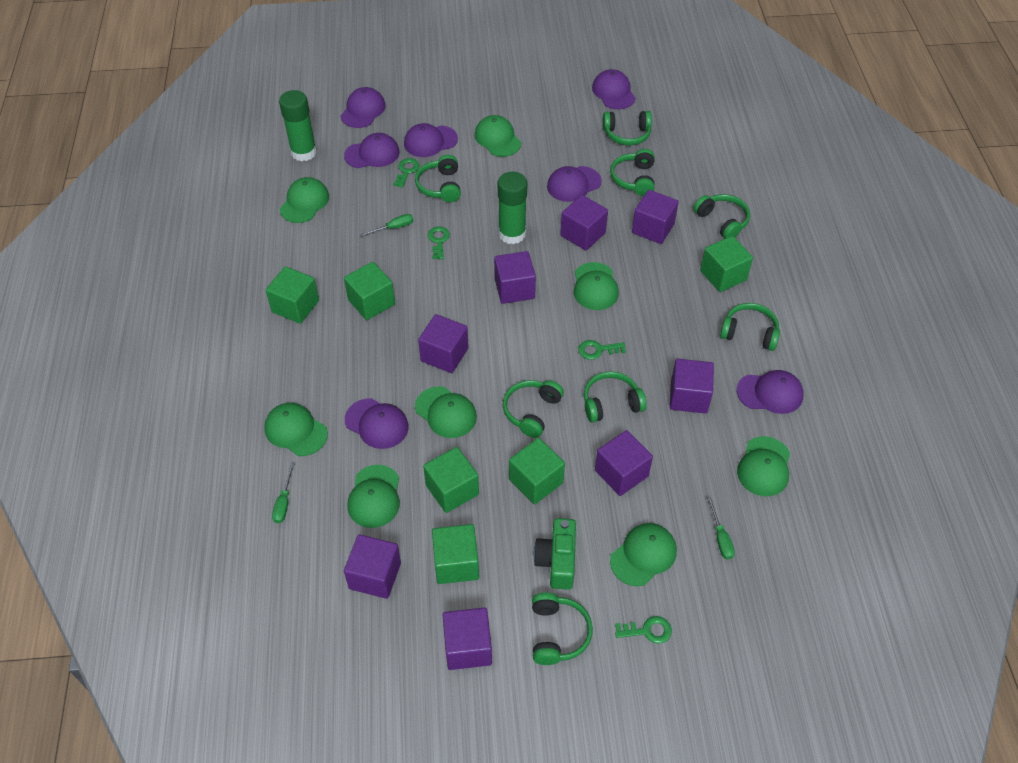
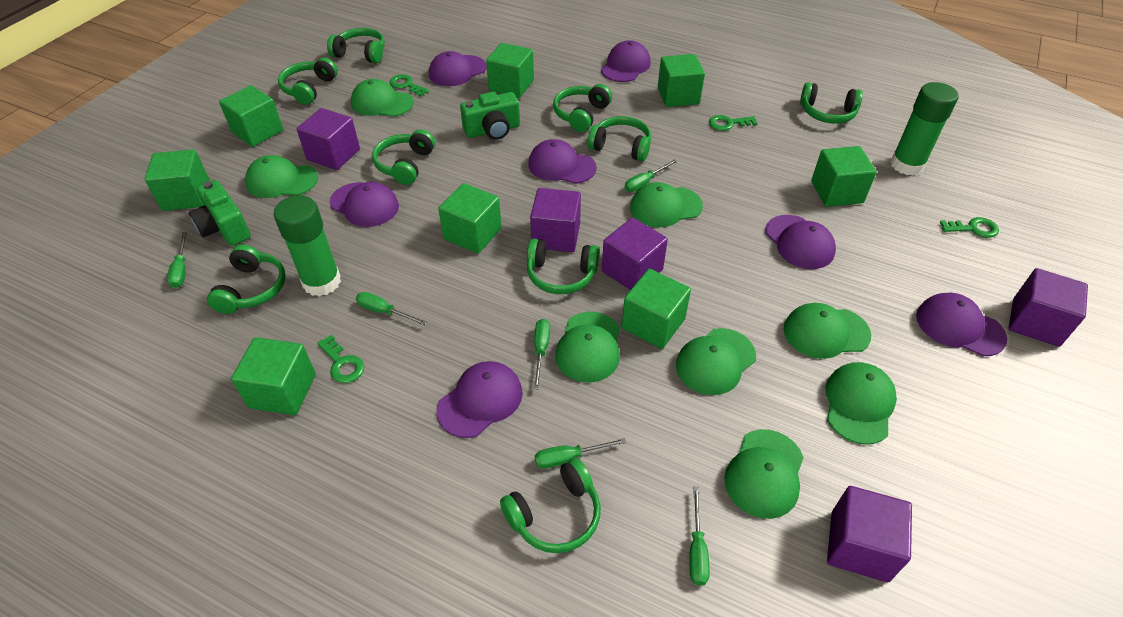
green camera: 1 -> 2
green cube: 6 -> 8
green headphones: 8 -> 9
green screwdriver: 3 -> 6
purple cube: 8 -> 5

